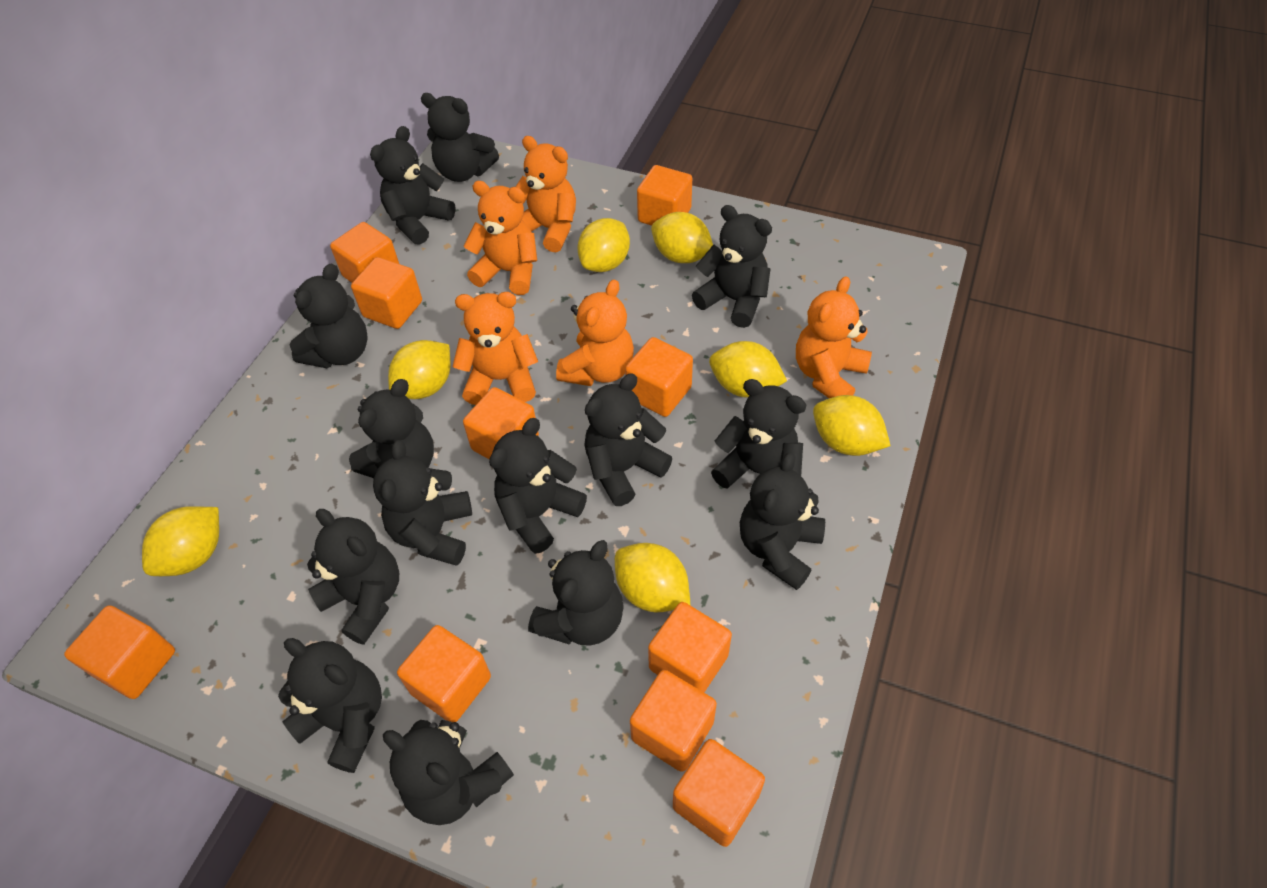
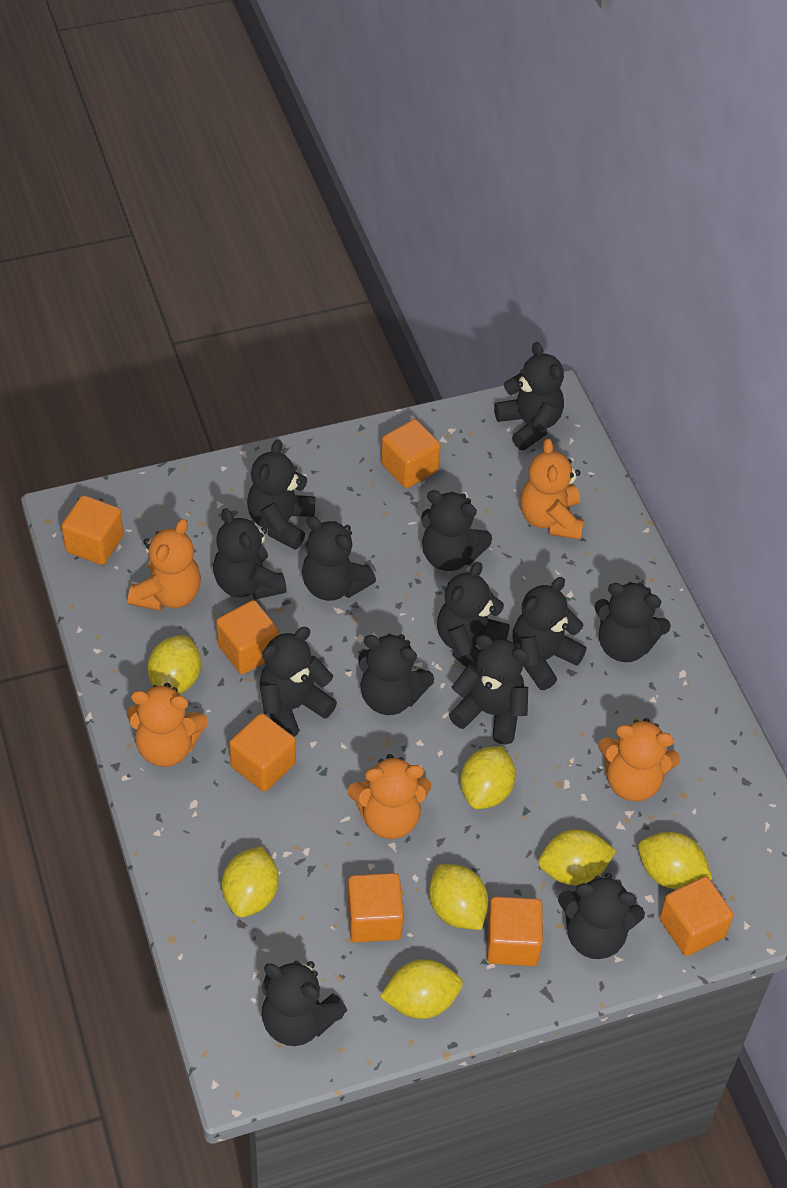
black teddy bear: 14 -> 13
orange cube: 10 -> 7

